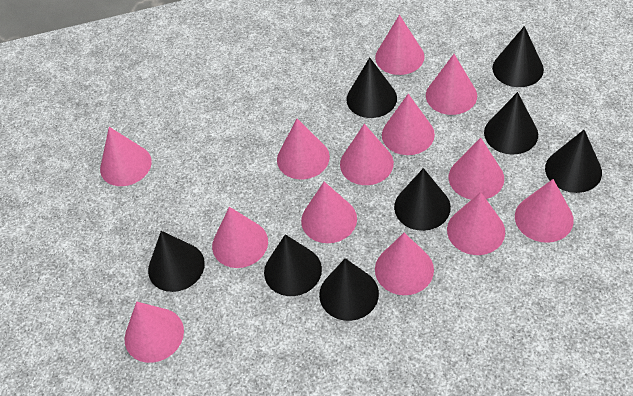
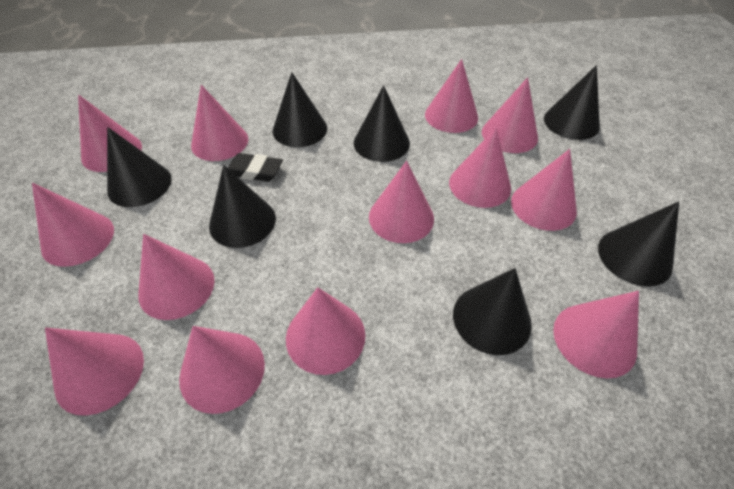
black cone: 8 -> 7
black eraser: 0 -> 1

